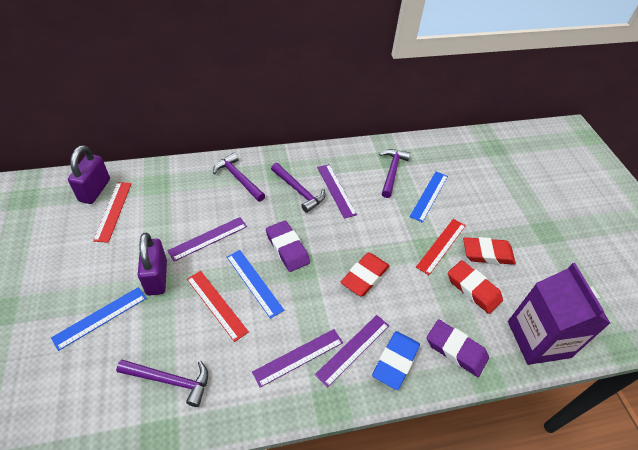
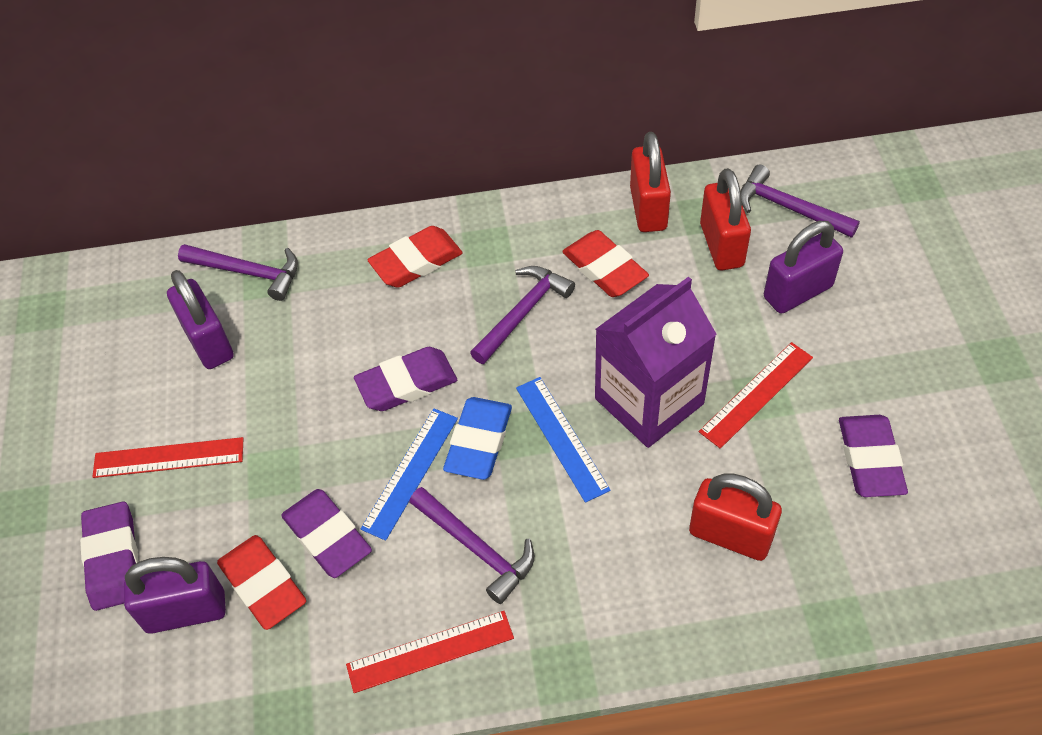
blue ruler: 3 -> 2
purple eraser: 2 -> 4
purple padlock: 2 -> 3
purple ruler: 4 -> 0
red padlock: 0 -> 3

